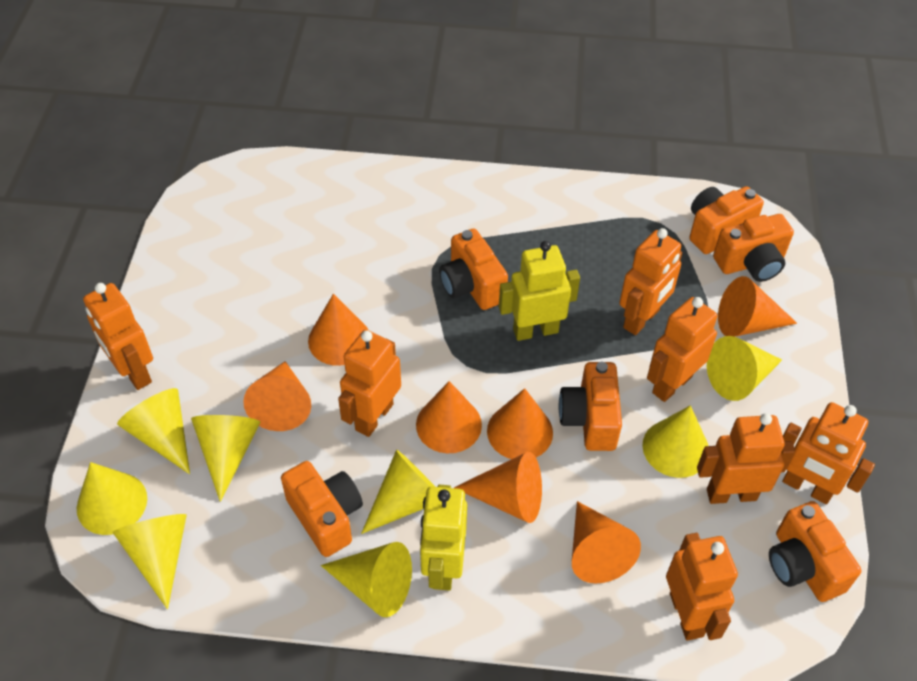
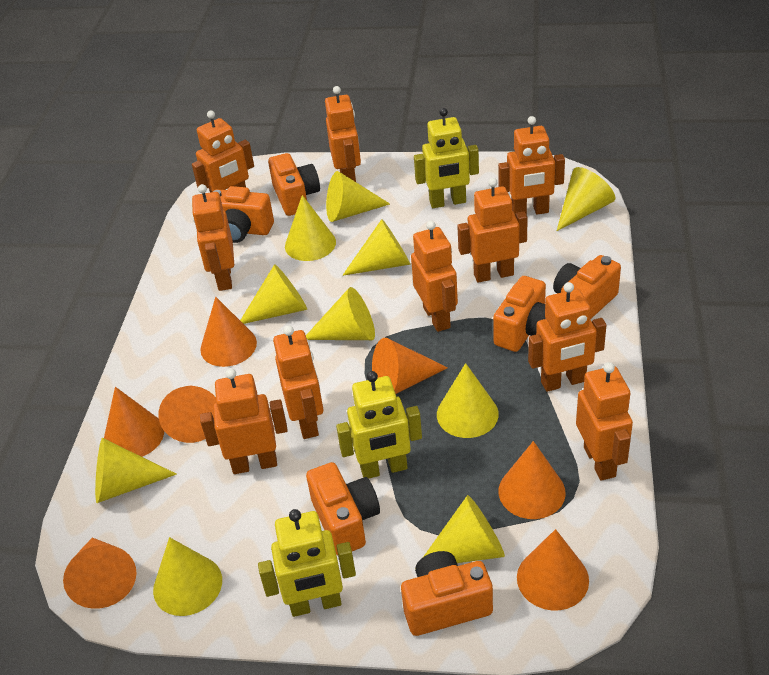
orange robot: 7 -> 10
yellow cone: 8 -> 10
yellow robot: 2 -> 3

